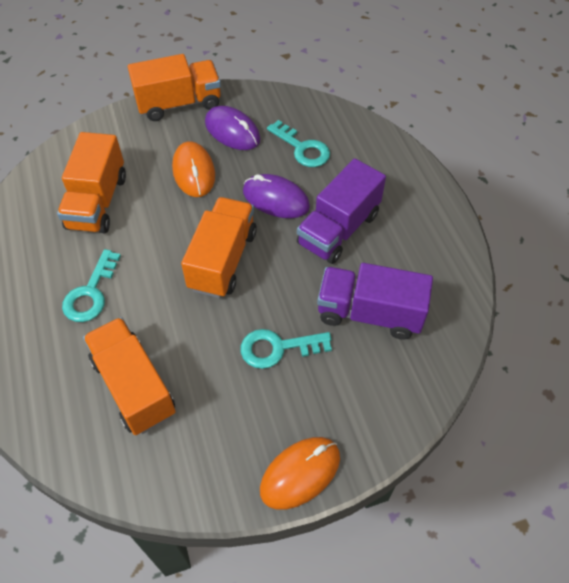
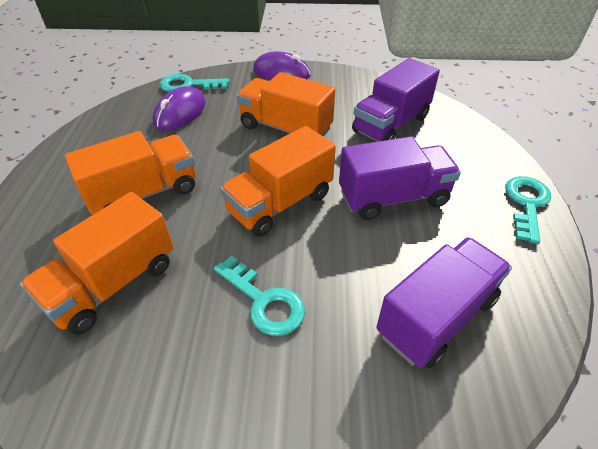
orange mouse: 2 -> 0
purple truck: 2 -> 3

